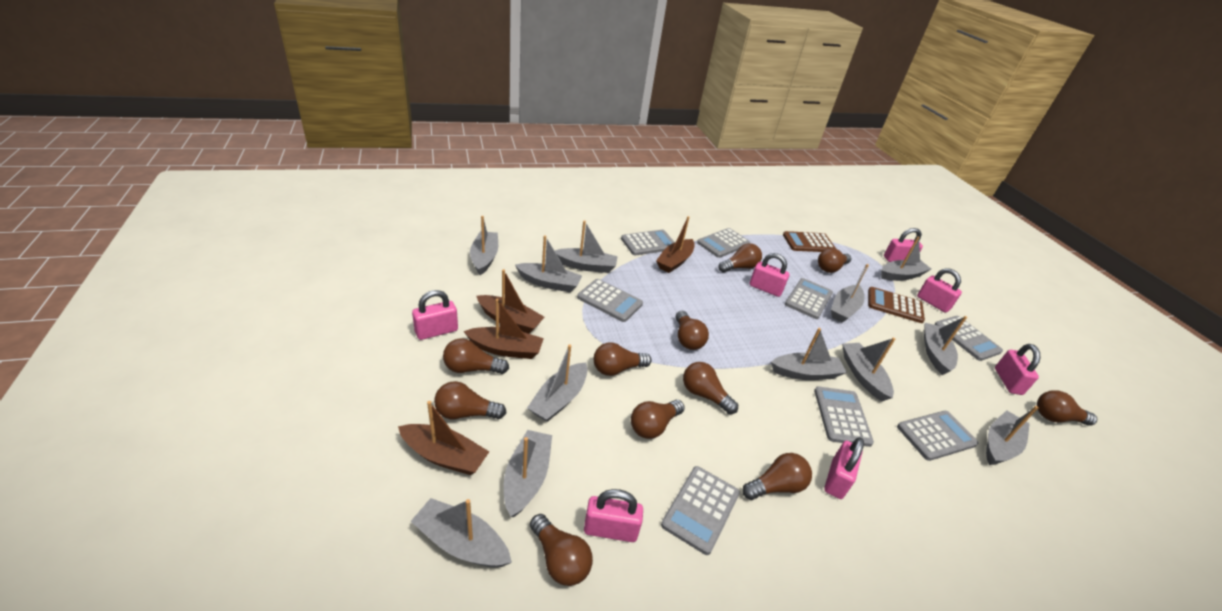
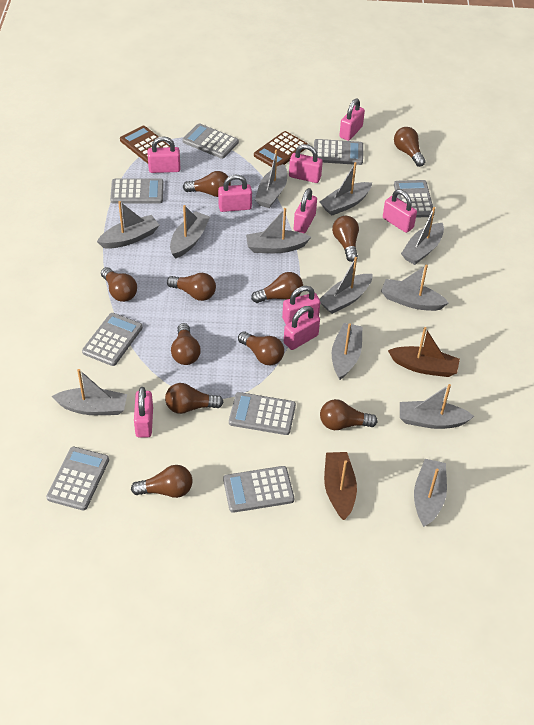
brown boat: 4 -> 2
pink padlock: 7 -> 9

